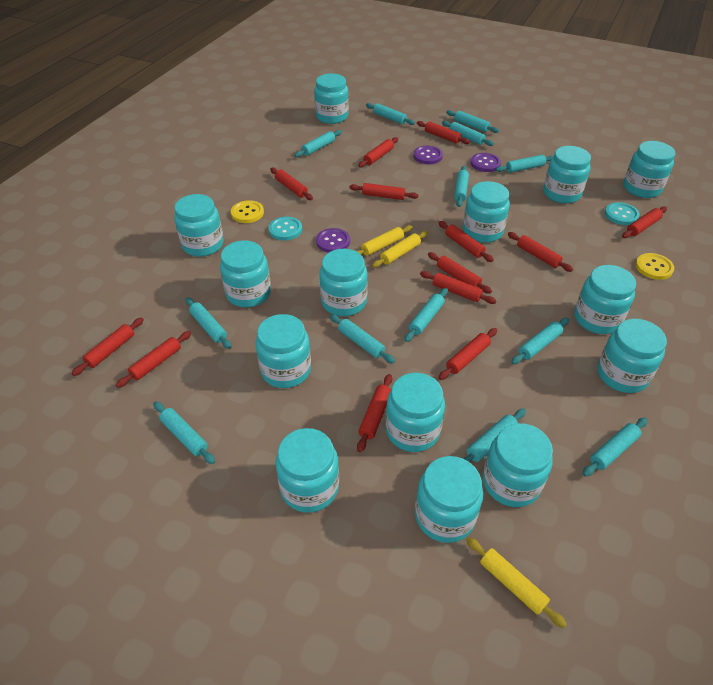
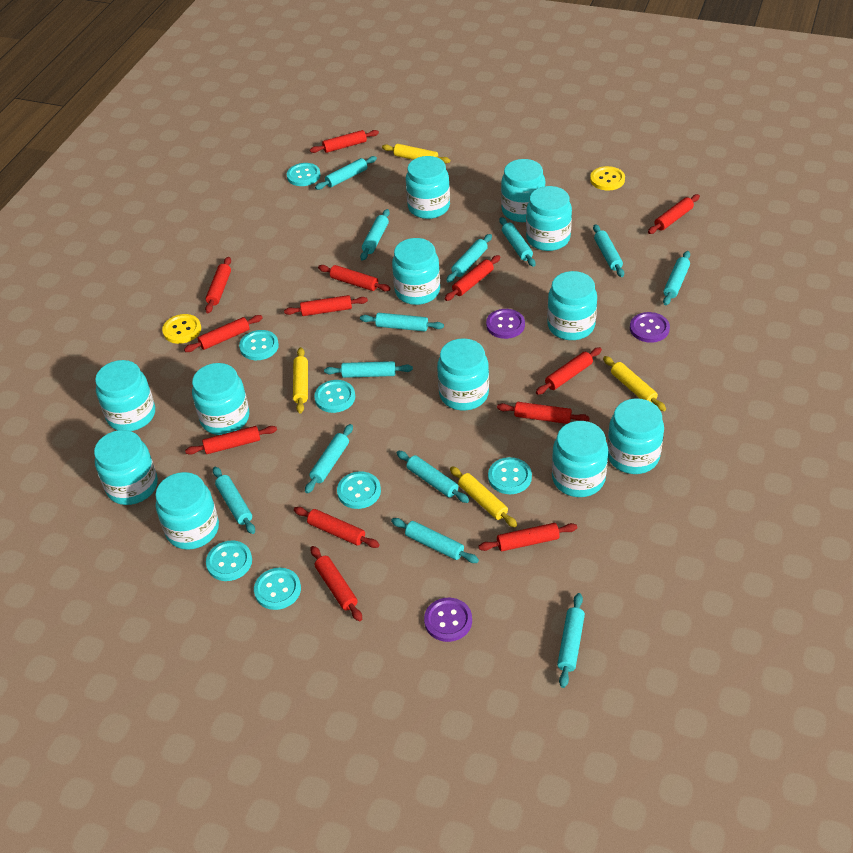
turquoise button: 2 -> 7
turquoise jar: 14 -> 12
yellow rolling pin: 3 -> 4

